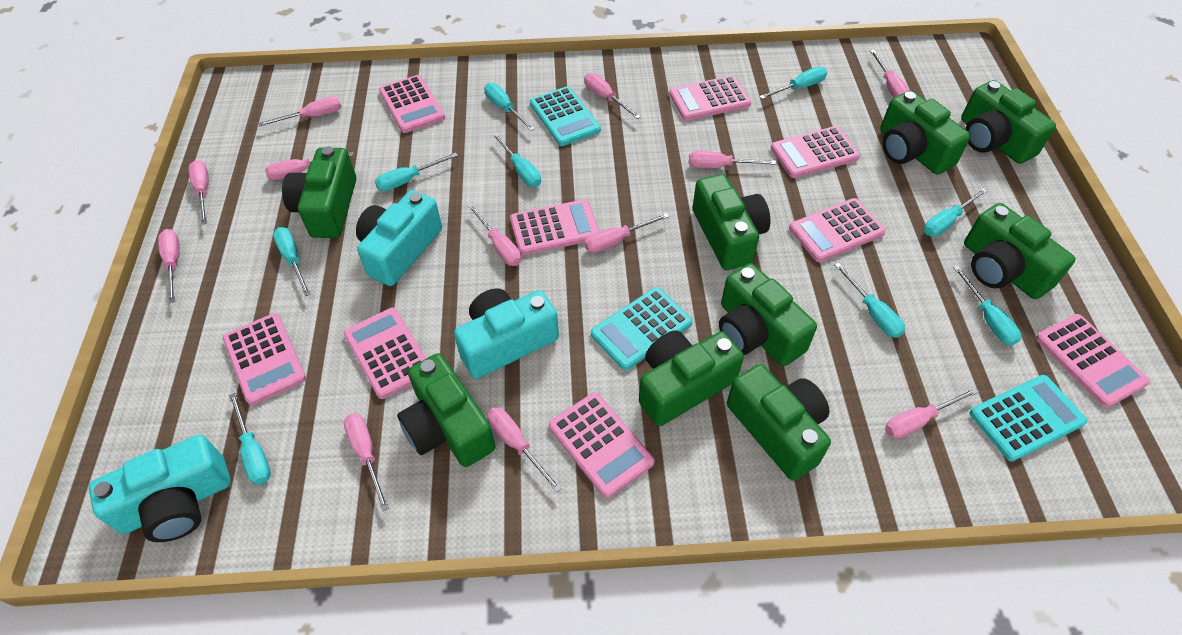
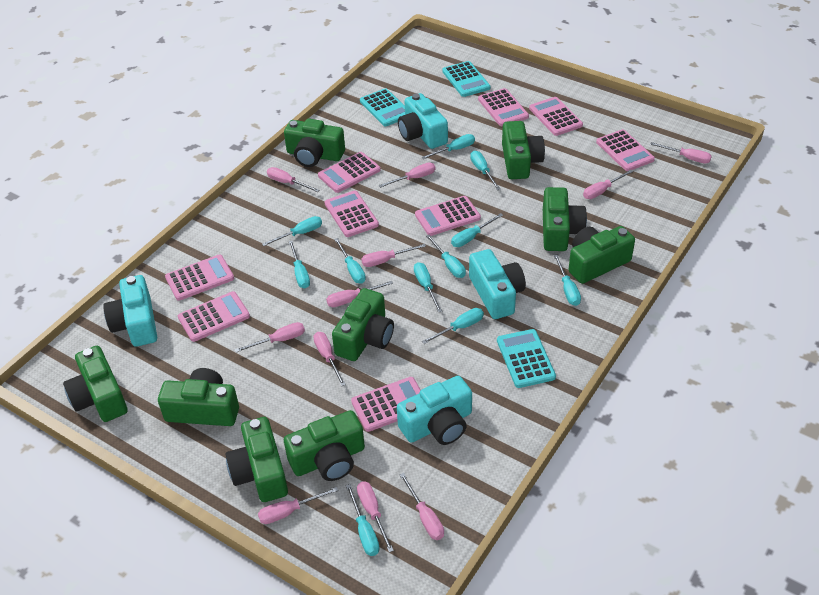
pink screwdriver: 12 -> 11
turquoise camera: 3 -> 4
turquoise screwdriver: 9 -> 11

